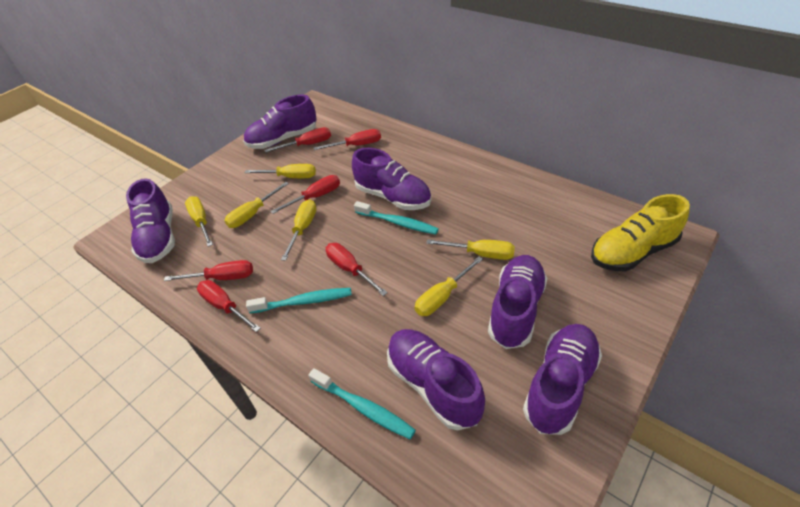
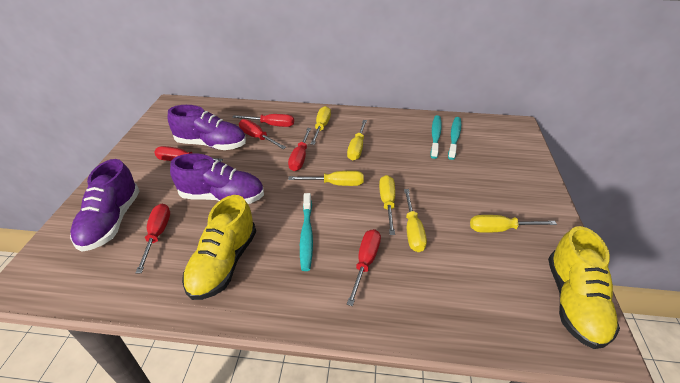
purple shoe: 6 -> 3
yellow shoe: 1 -> 2

